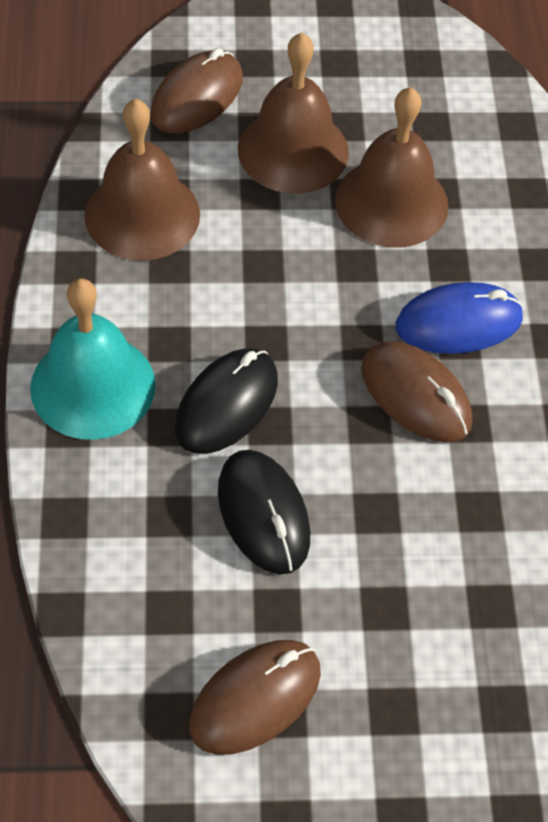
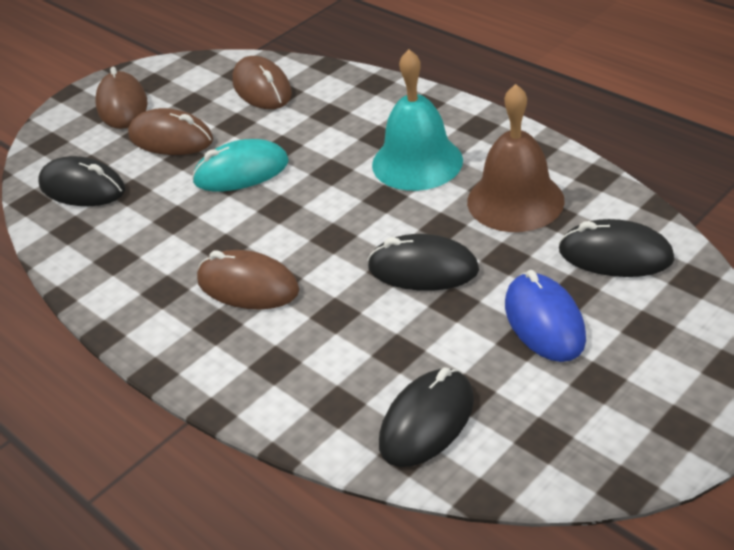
black mouse: 2 -> 4
brown bell: 3 -> 1
brown mouse: 3 -> 4
turquoise mouse: 0 -> 1

